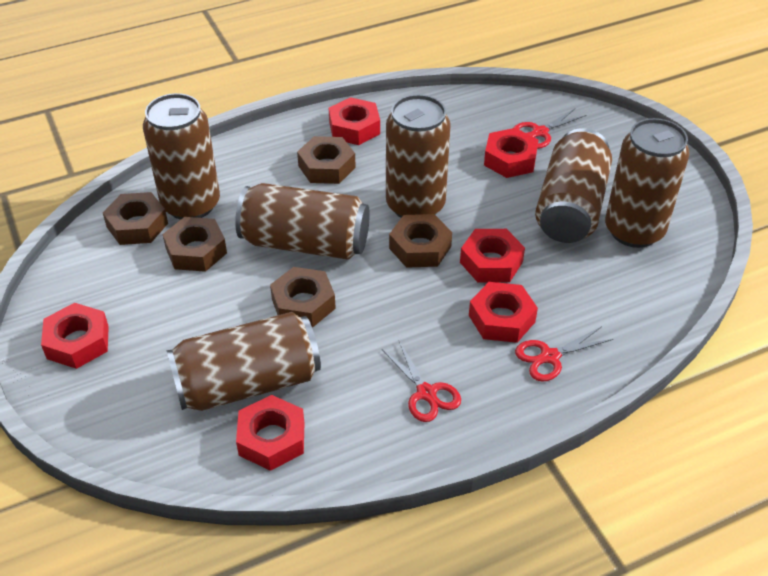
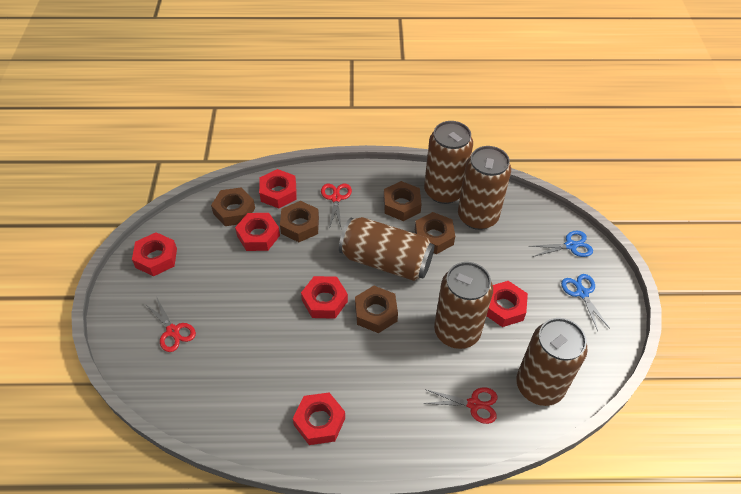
blue scissors: 0 -> 2
brown can: 6 -> 5

